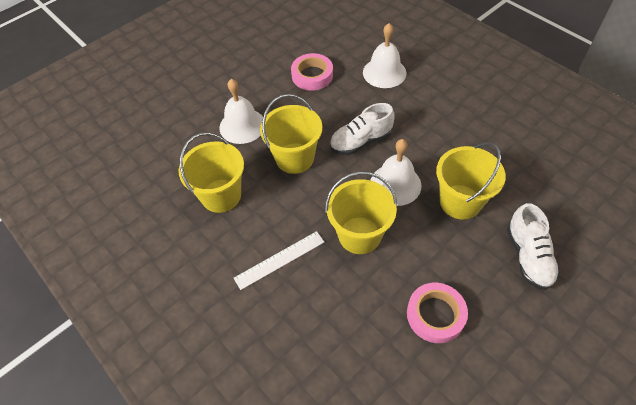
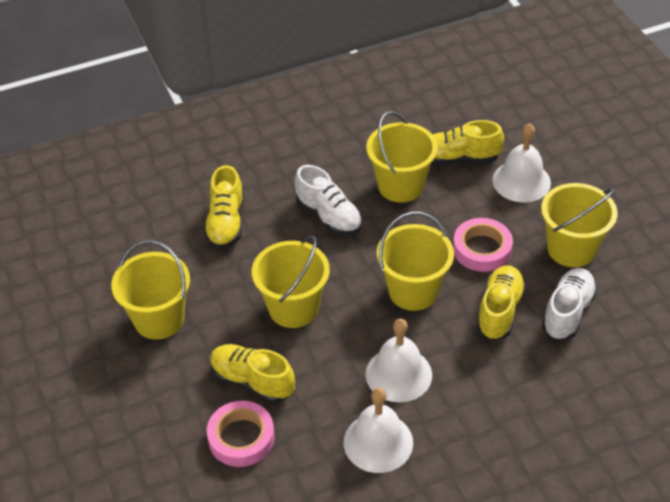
white ruler: 1 -> 0
yellow bucket: 4 -> 5
yellow shoe: 0 -> 4

